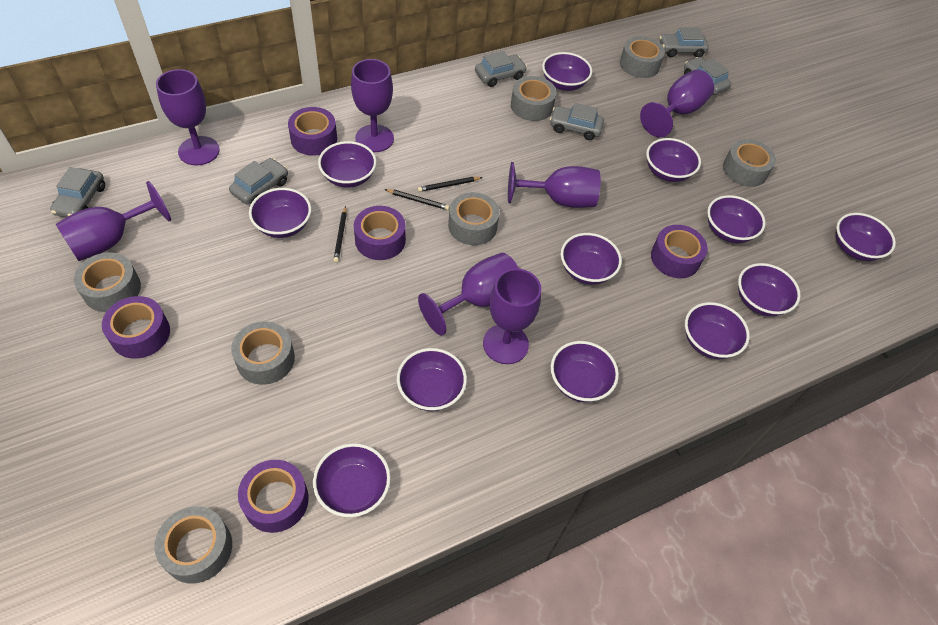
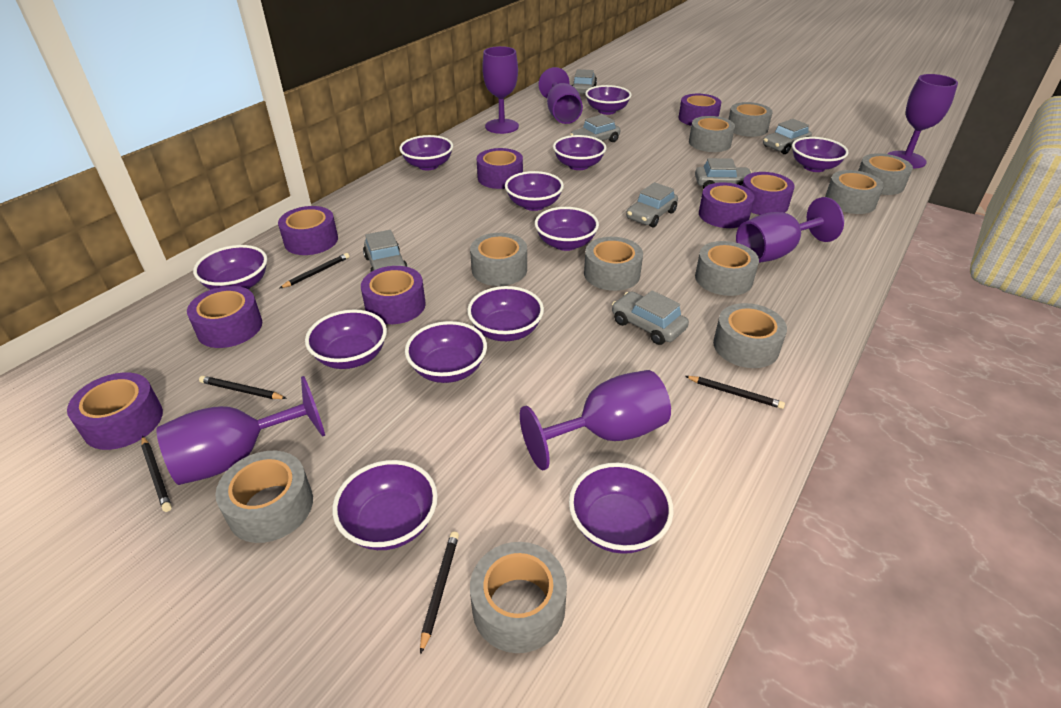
black pencil: 3 -> 5
grey car: 6 -> 7
grey tape: 7 -> 10
purple goblet: 7 -> 6
purple tape: 5 -> 8

